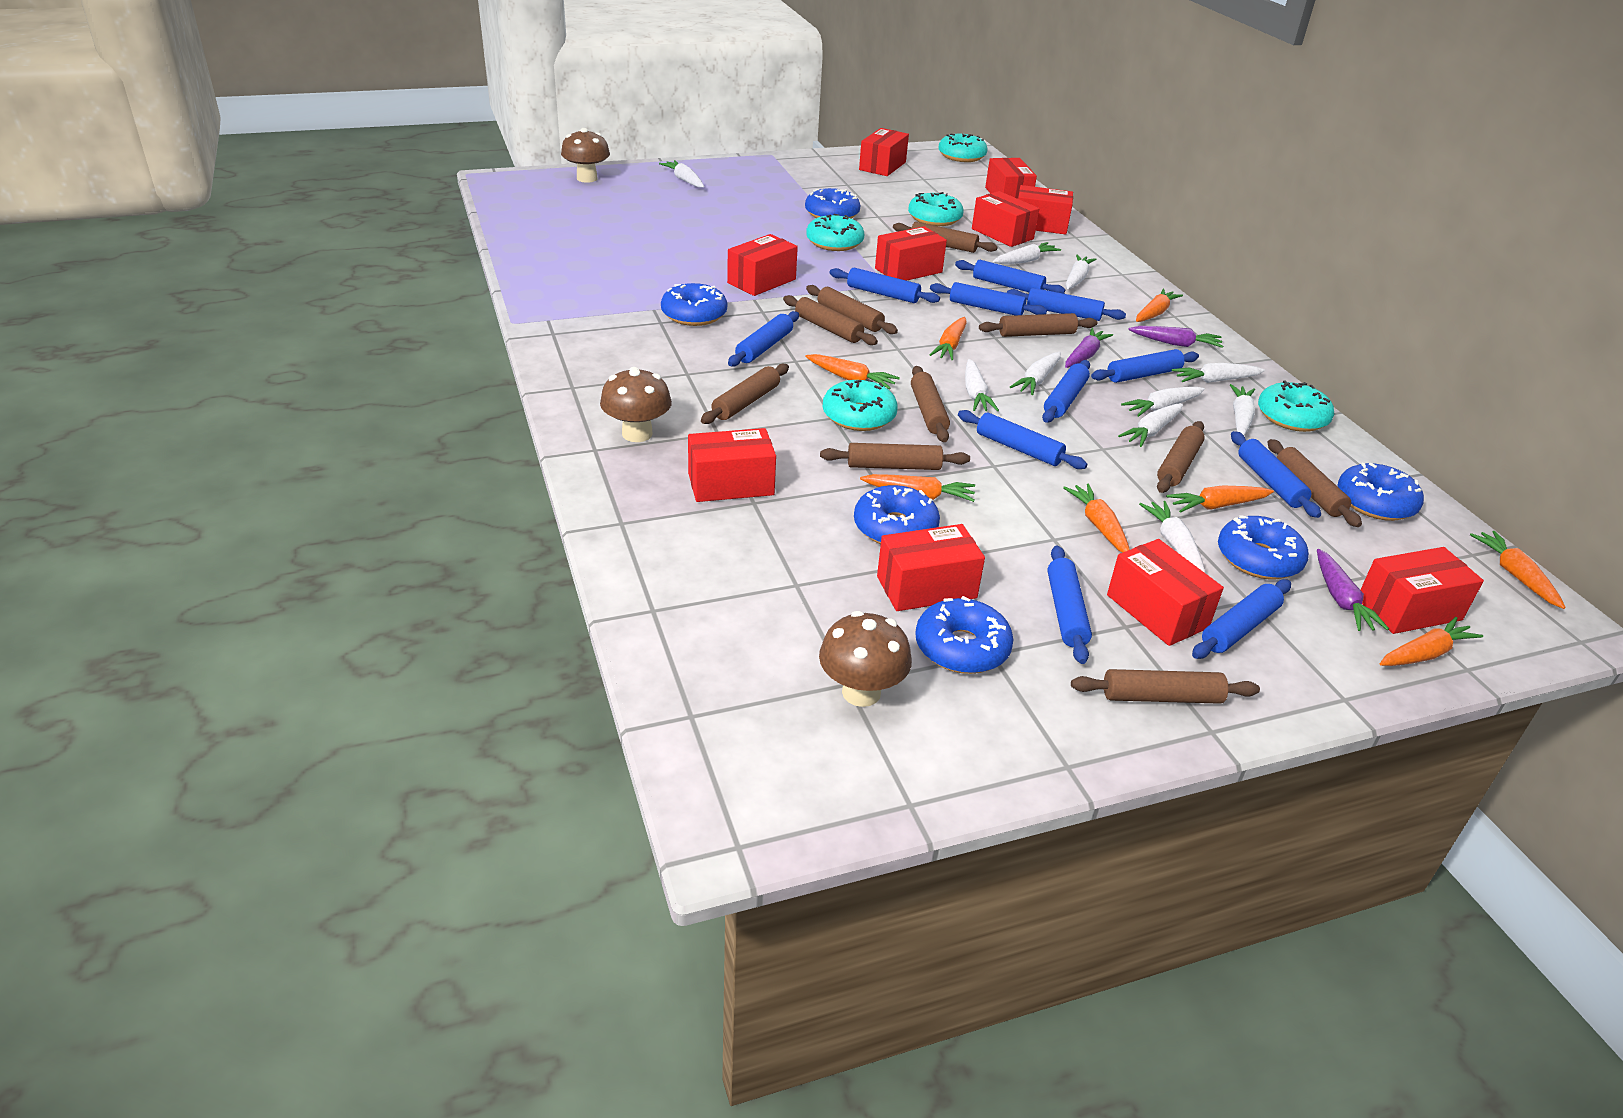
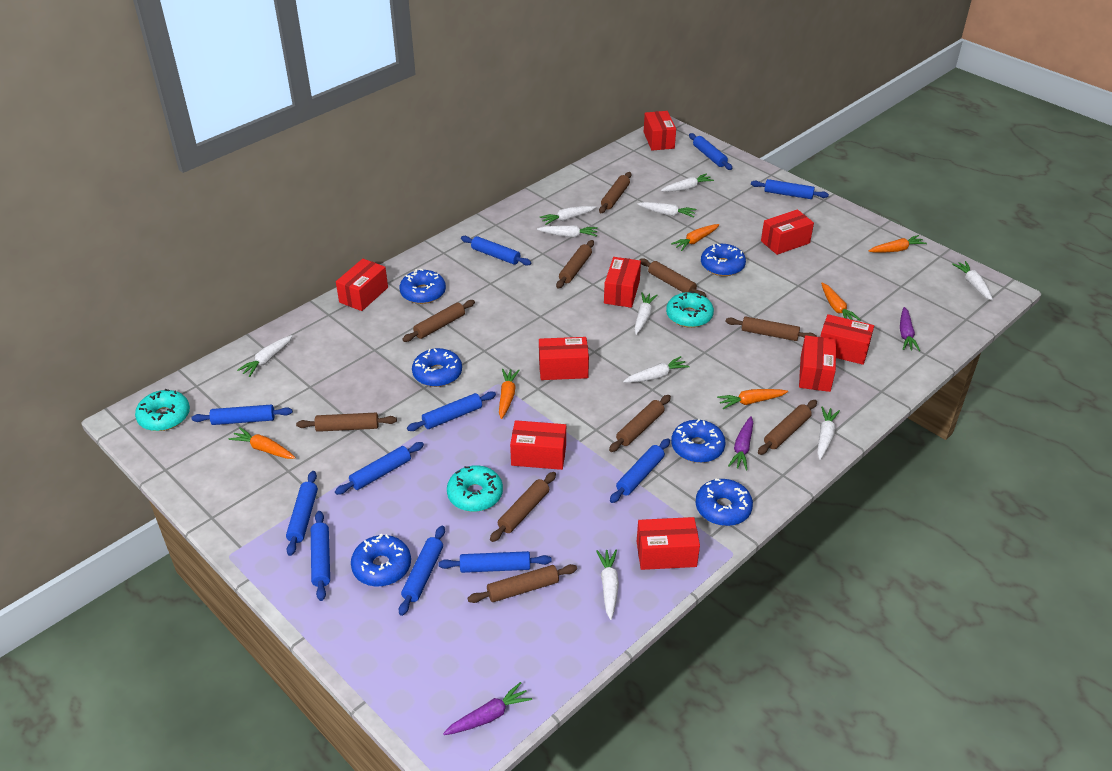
brown mushroom: 3 -> 0
orange carrot: 8 -> 6
red box: 10 -> 9
turquoise donut: 5 -> 3

